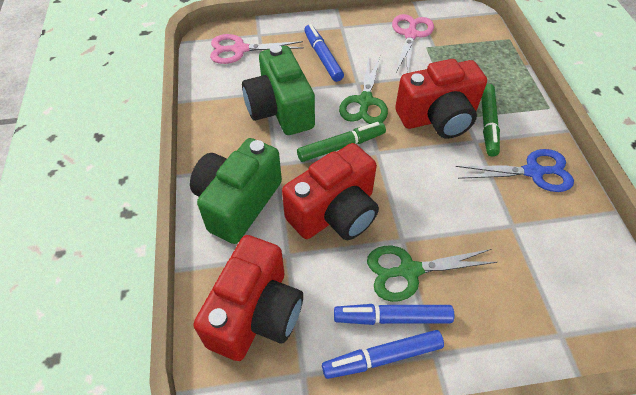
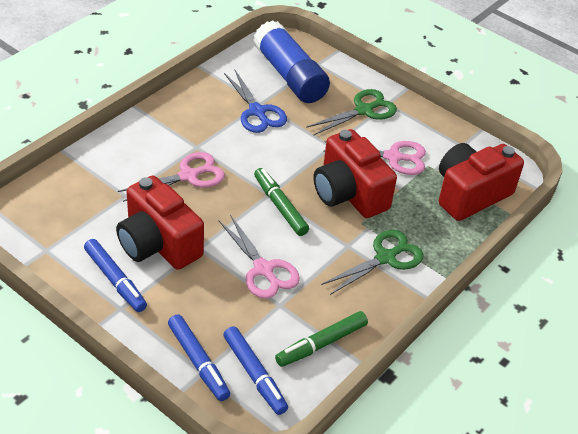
blue glue stick: 0 -> 1
green camera: 2 -> 0
pink scissors: 2 -> 3

